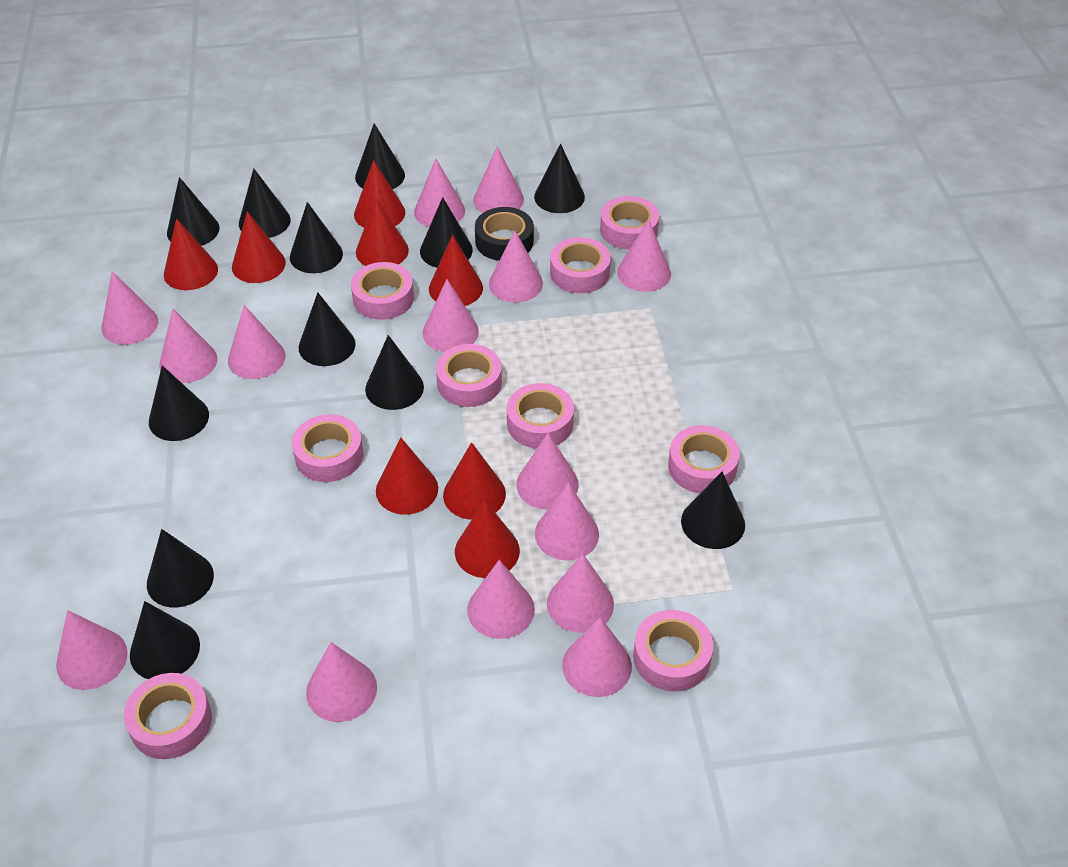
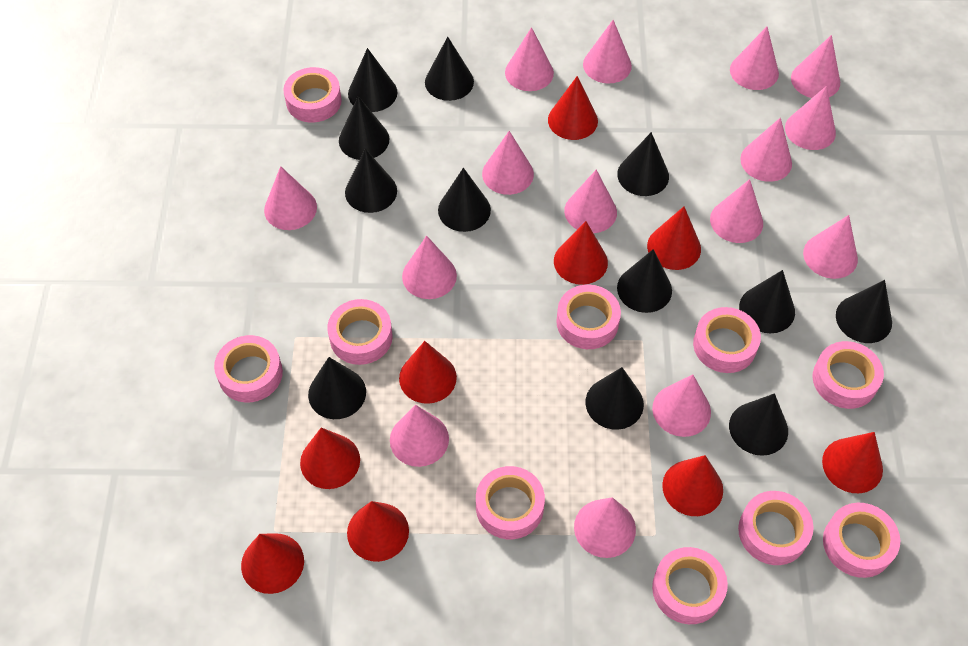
black tape: 1 -> 0
pink tape: 9 -> 10
red cone: 8 -> 9

